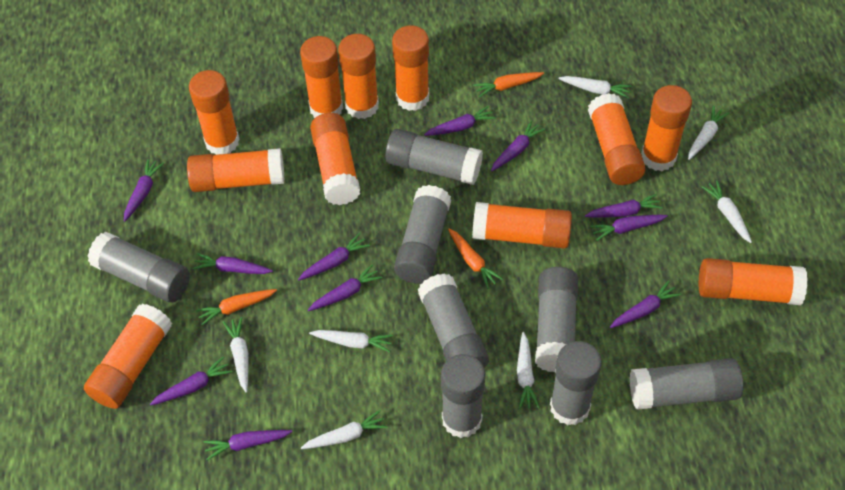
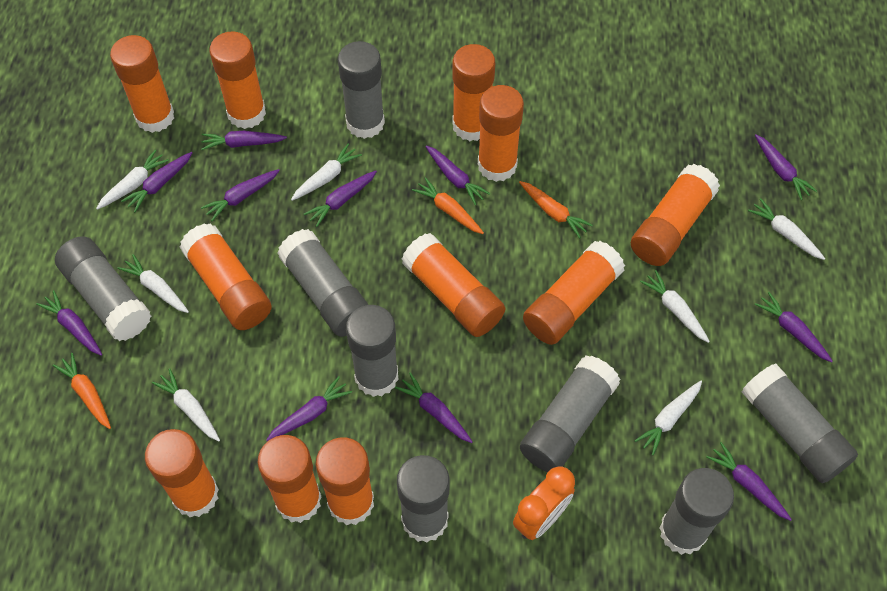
orange clock: 0 -> 1

